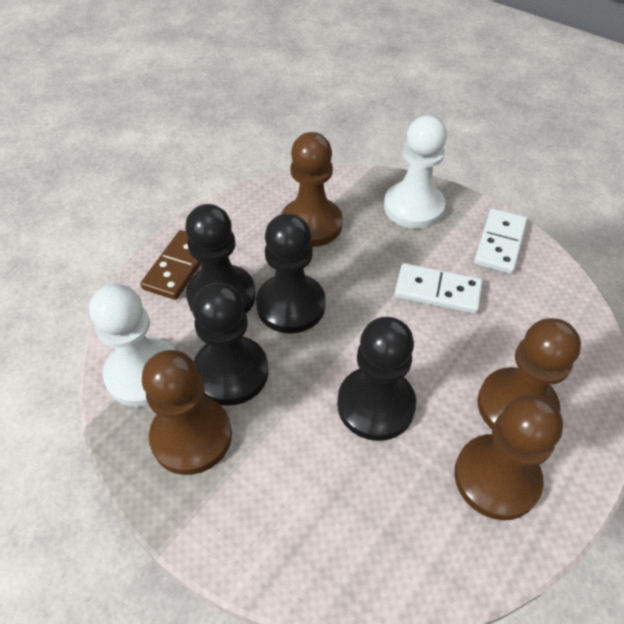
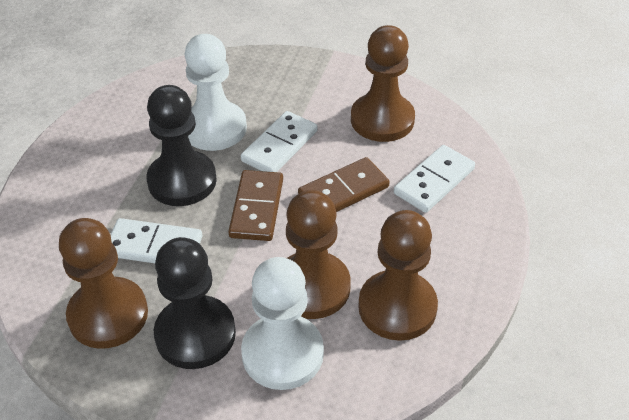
black pawn: 4 -> 2
brown domino: 1 -> 2
white domino: 2 -> 3

